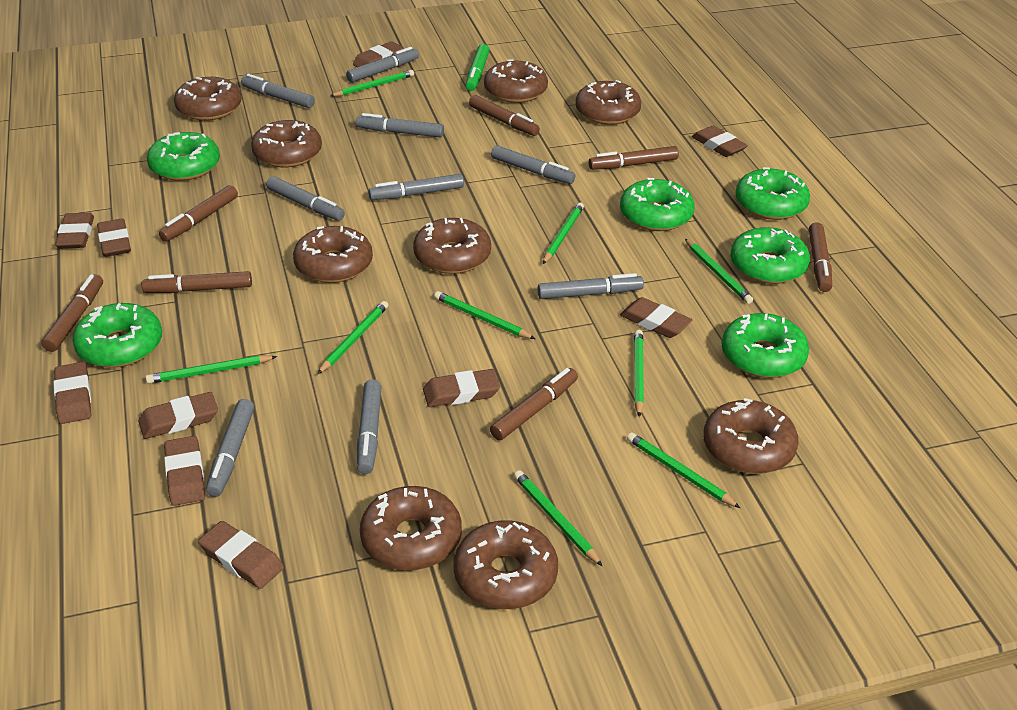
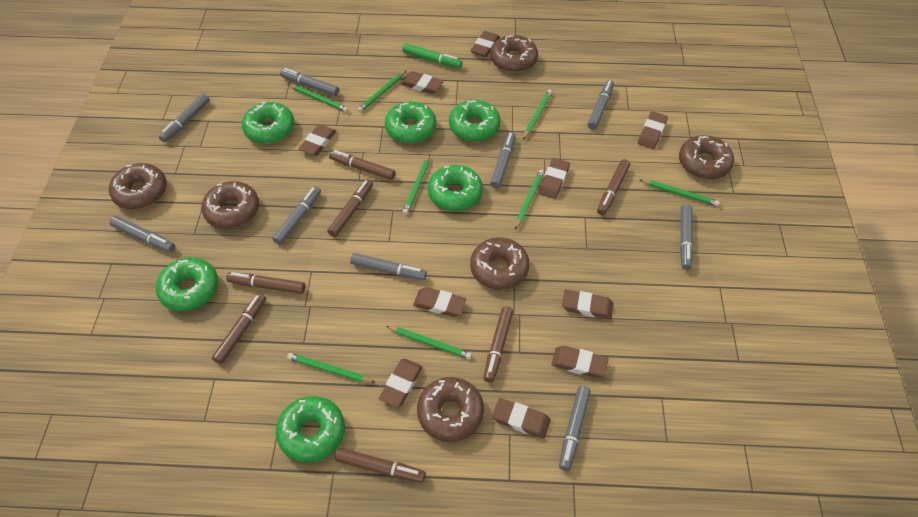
brown donut: 9 -> 6
green pencil: 9 -> 8

